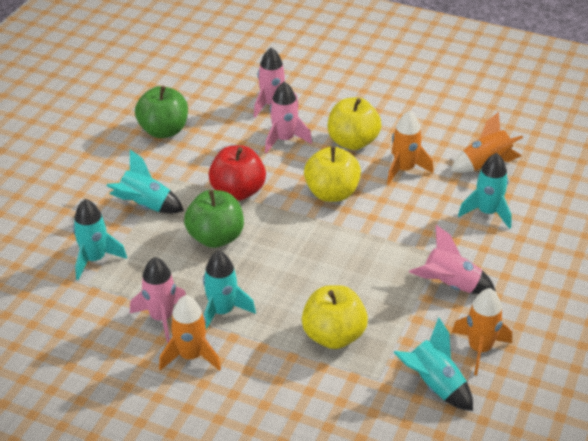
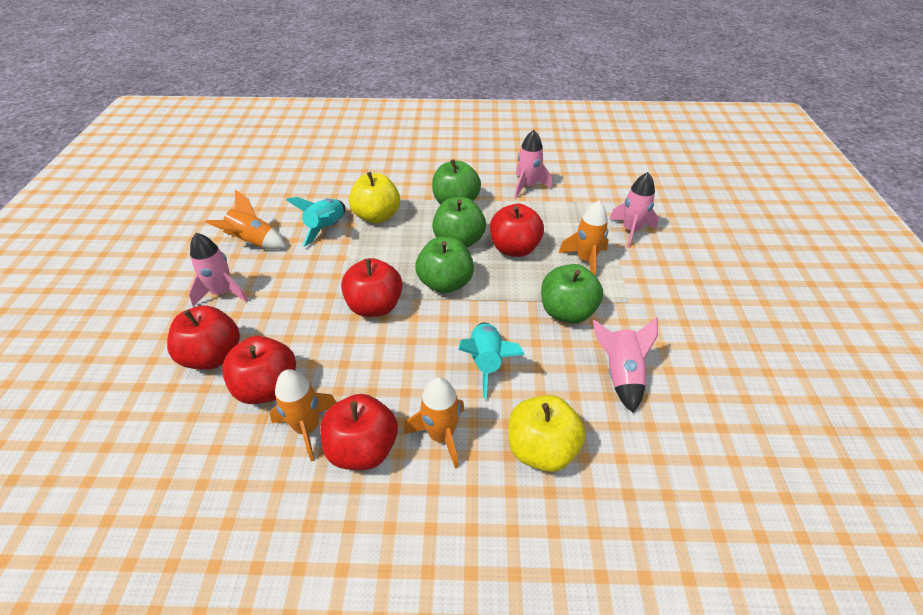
green apple: 2 -> 4
red apple: 1 -> 5
turquoise rocket: 5 -> 2
yellow apple: 3 -> 2

